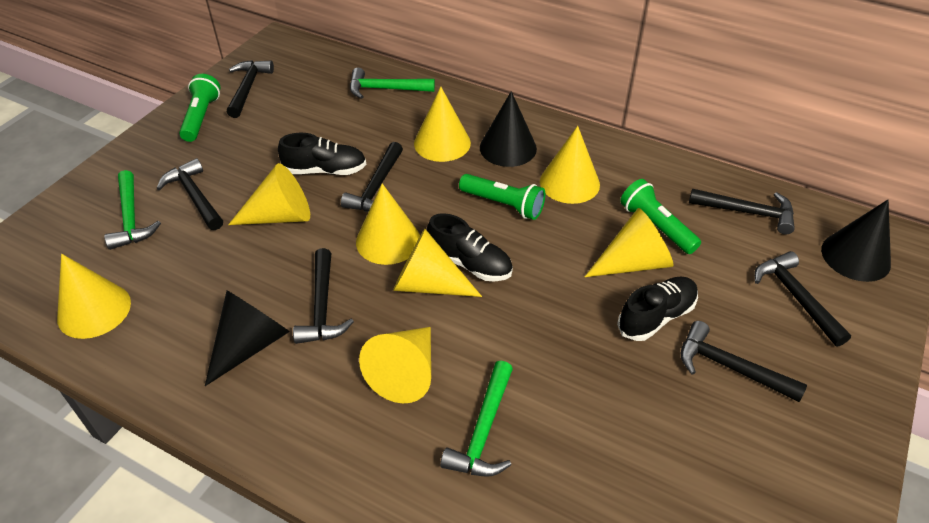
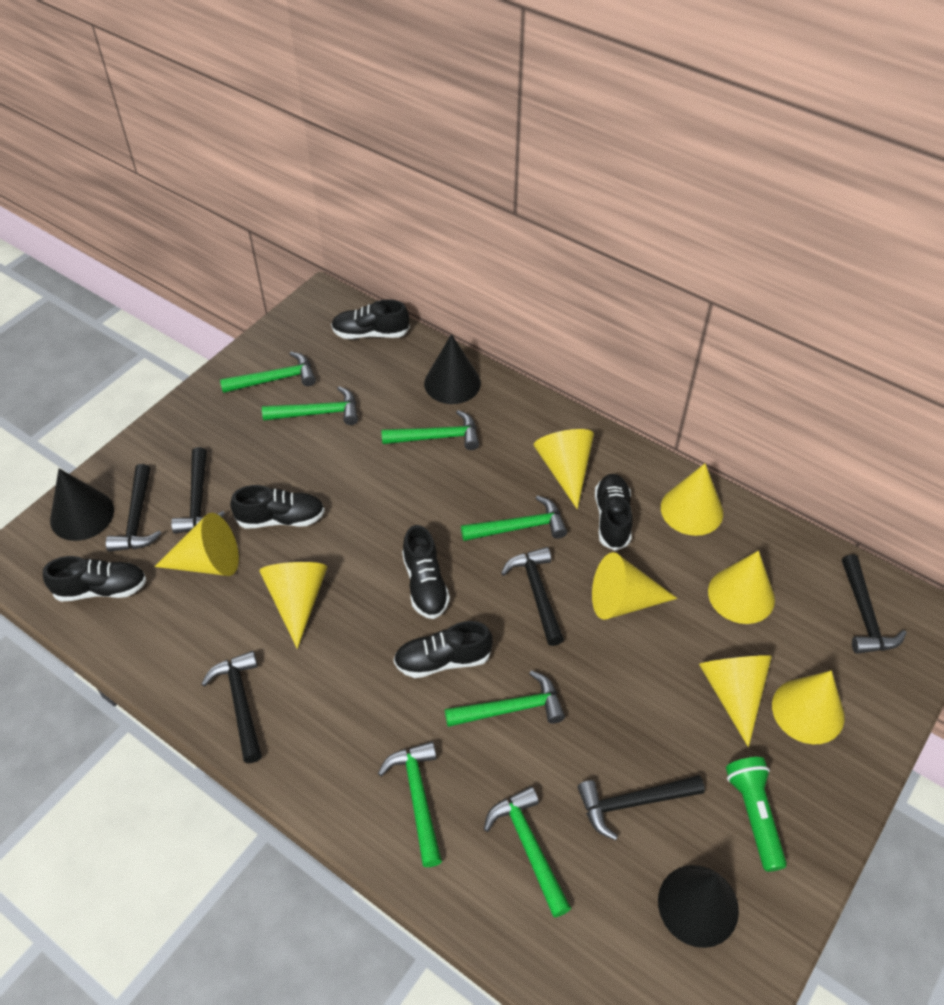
black hammer: 7 -> 6
black shoe: 3 -> 6
green flashlight: 3 -> 1
green hammer: 3 -> 7

